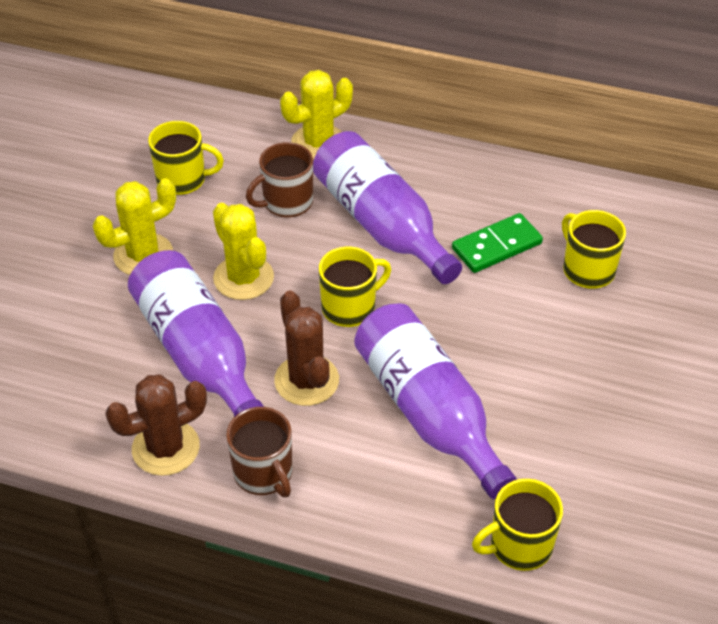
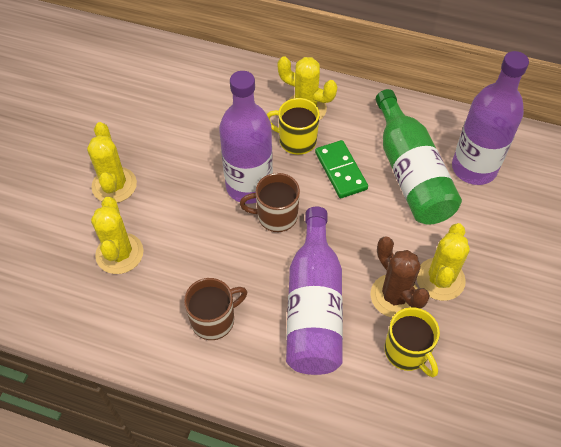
brown cactus: 2 -> 1
green bottle: 0 -> 1
yellow cactus: 3 -> 4
yellow mug: 4 -> 2

